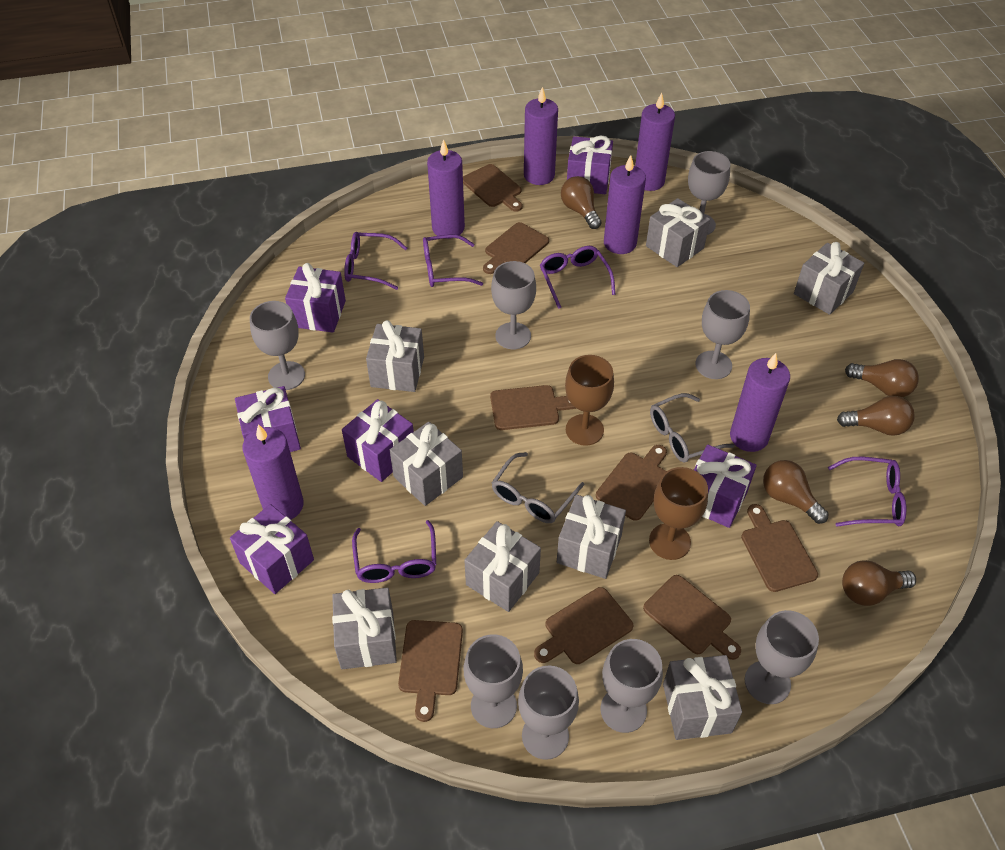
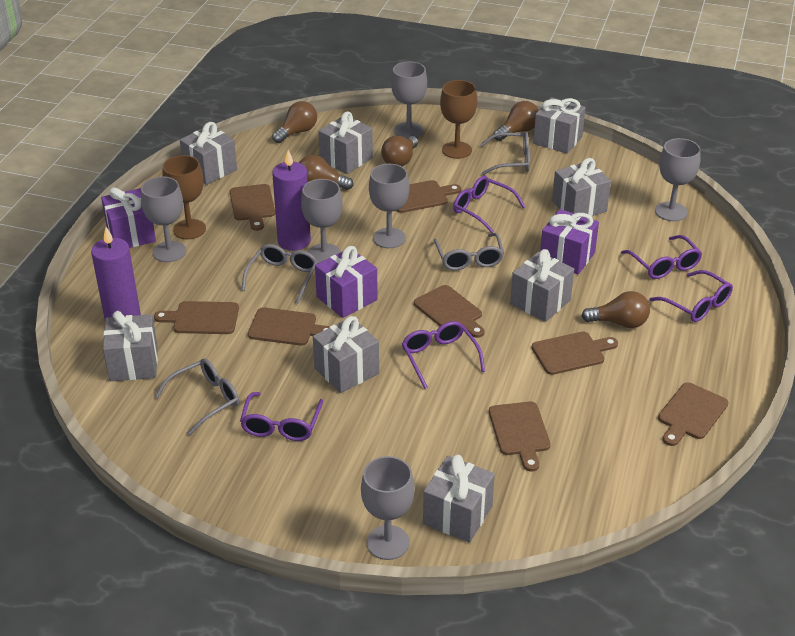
grey glasses: 2 -> 4
grey goblet: 8 -> 6
purple candle: 6 -> 2
purple gift: 6 -> 3

